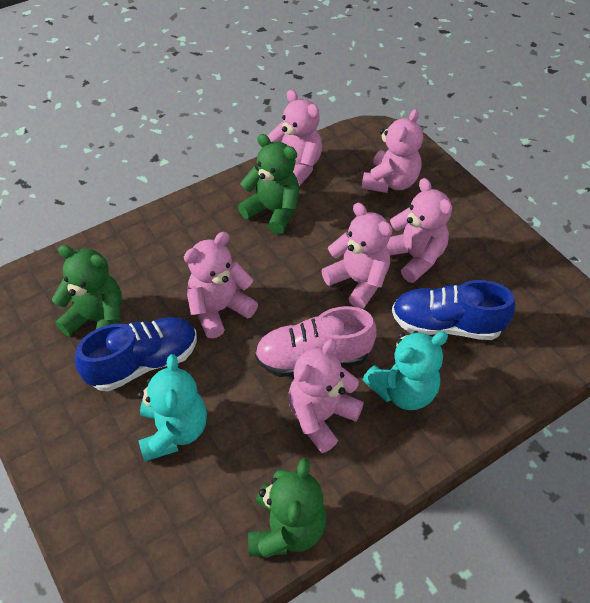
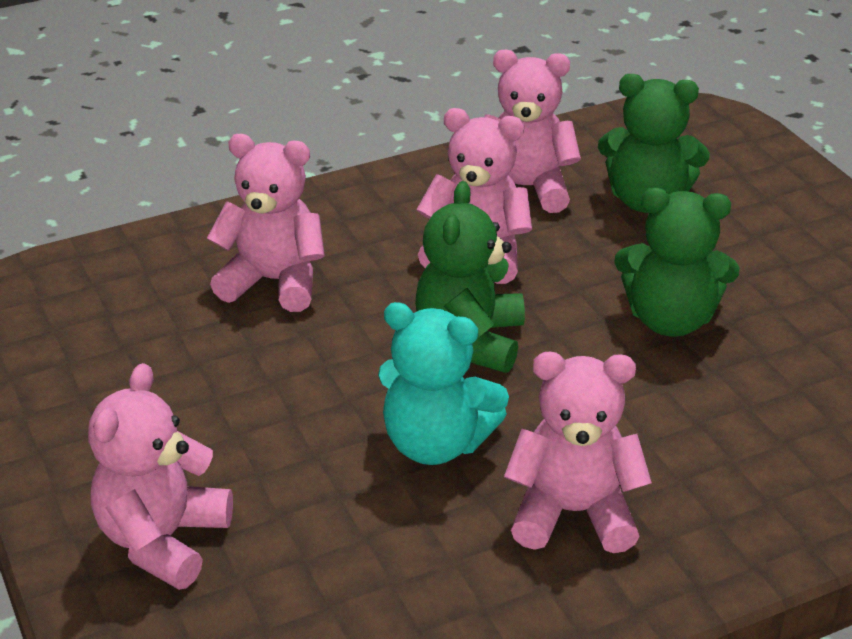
blue shoe: 2 -> 0
pink shoe: 1 -> 0
pink teddy bear: 6 -> 5
turquoise teddy bear: 2 -> 1

